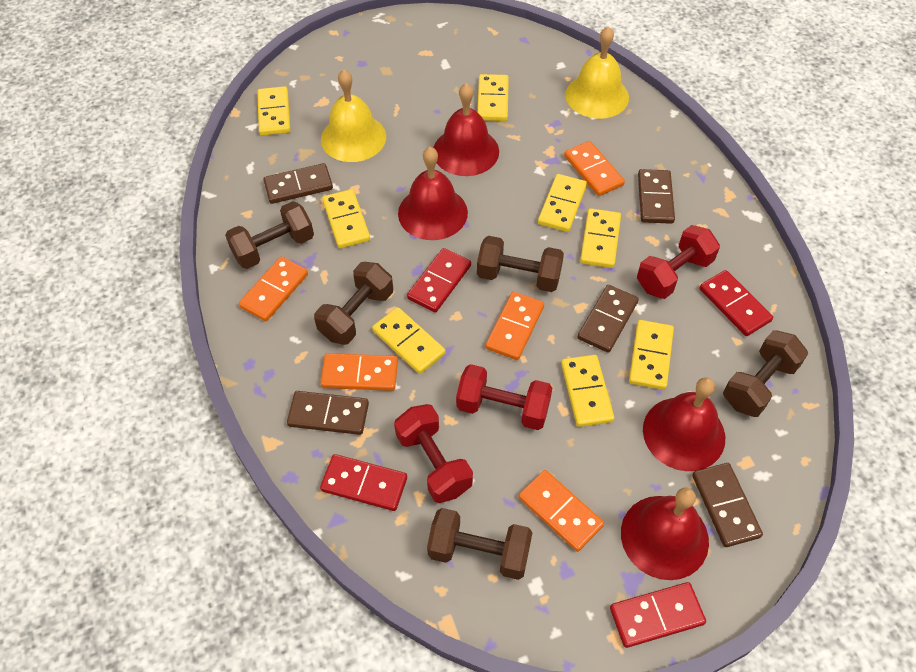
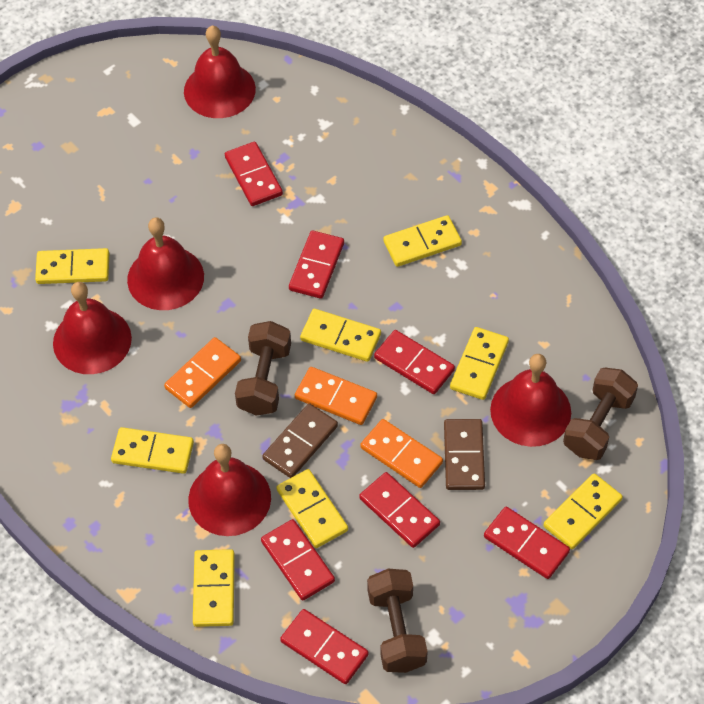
brown domino: 5 -> 2
brown dumbbell: 5 -> 3
orange domino: 5 -> 3
red bell: 4 -> 5
red domino: 4 -> 7
red dumbbell: 3 -> 0
yellow bell: 2 -> 0

